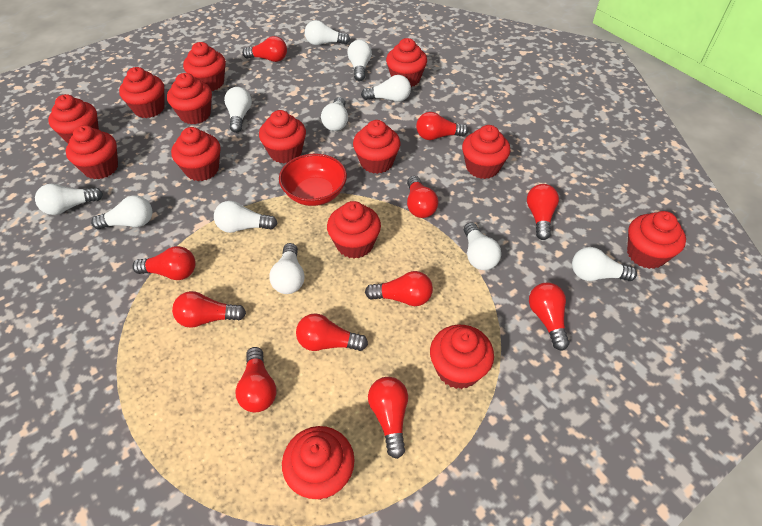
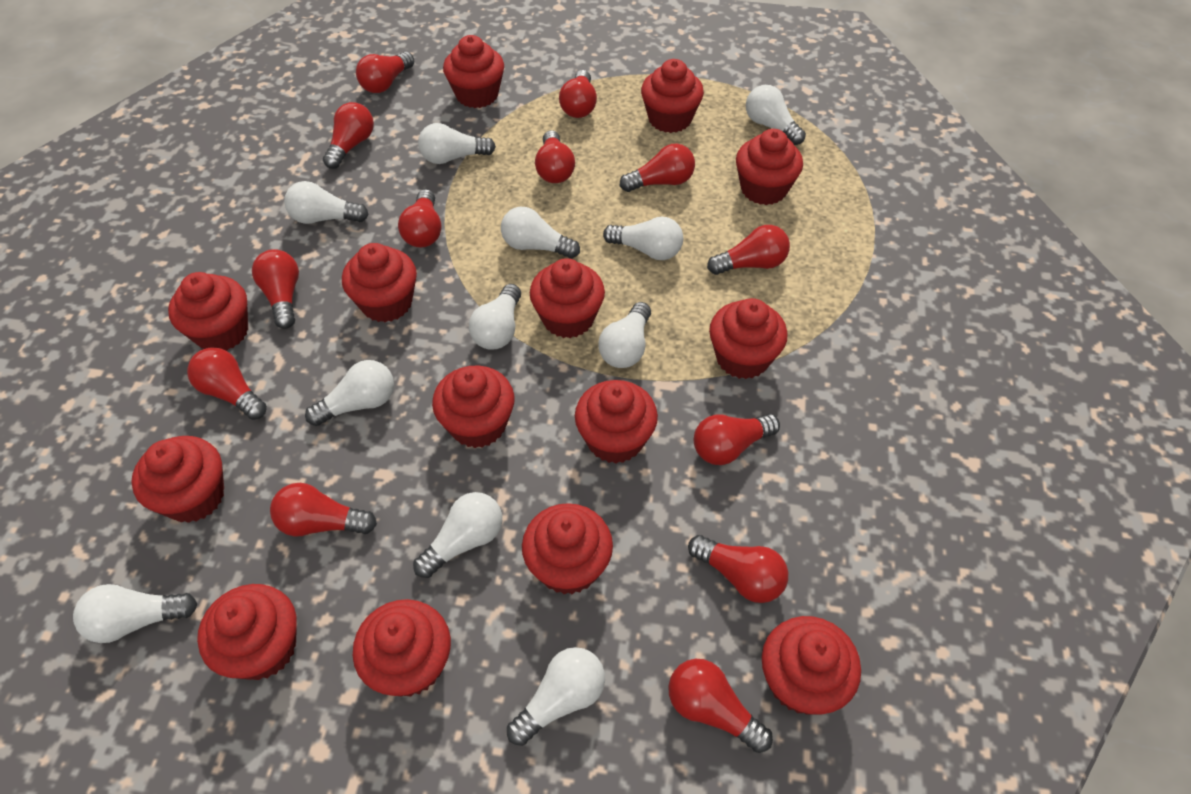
red bowl: 1 -> 0
red light bulb: 11 -> 13

